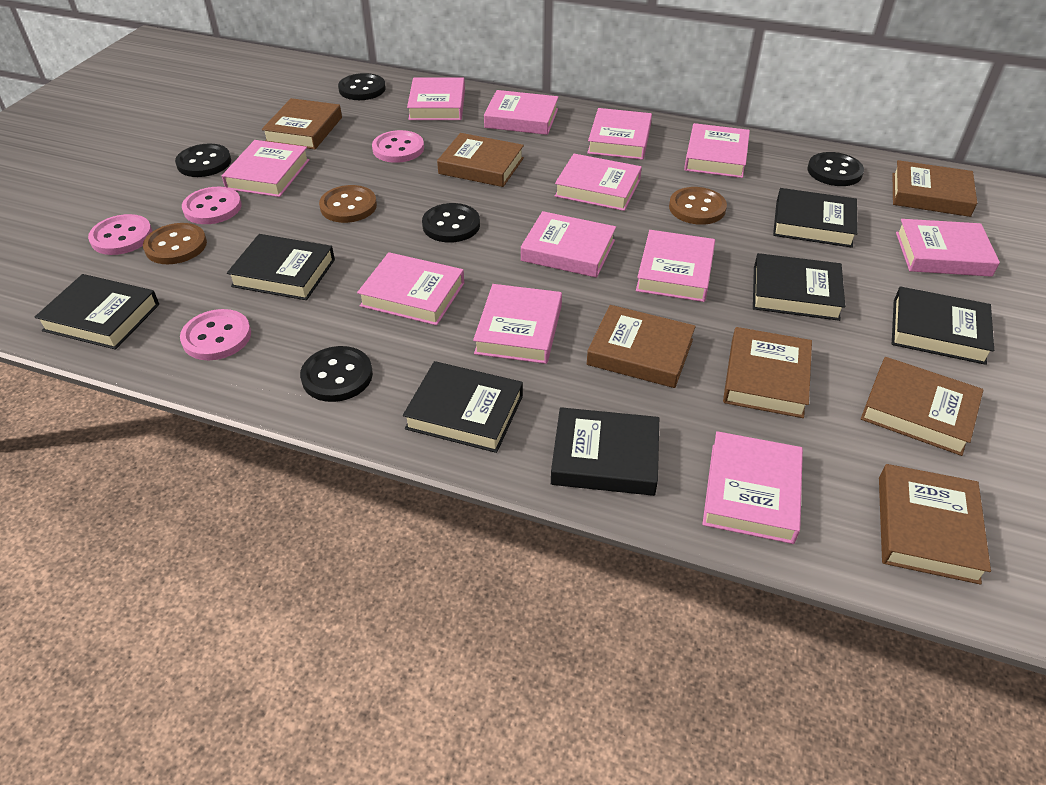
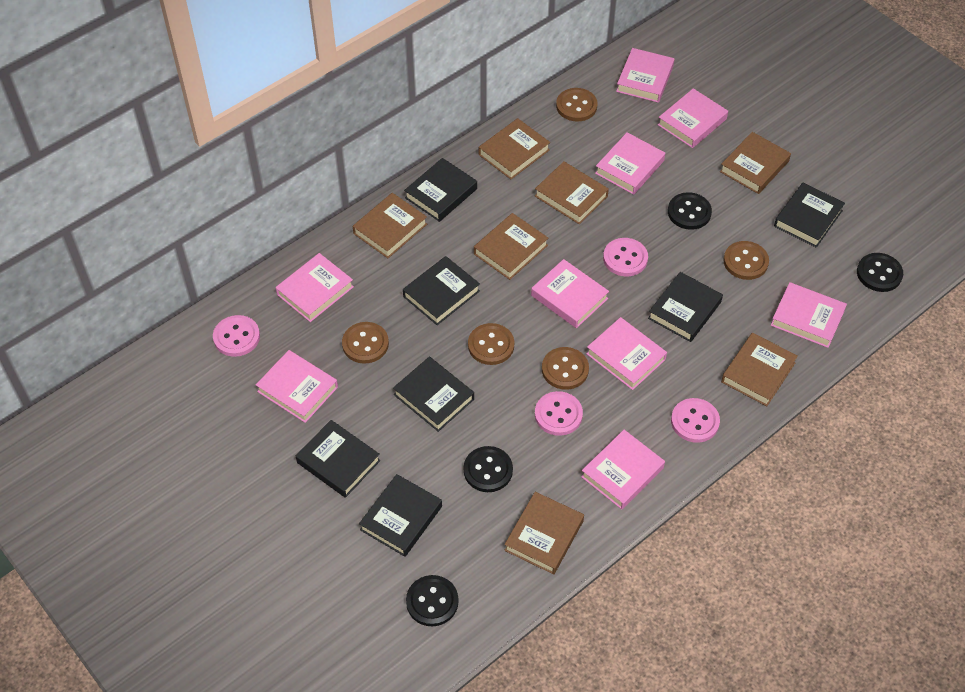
black button: 5 -> 4
brown button: 3 -> 5
pink book: 12 -> 9

